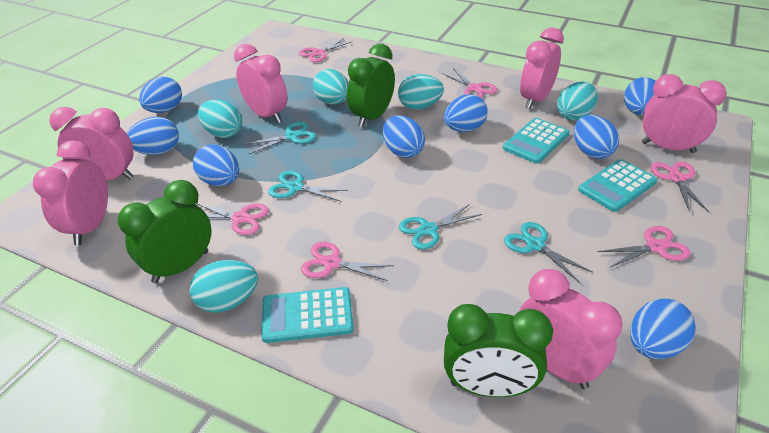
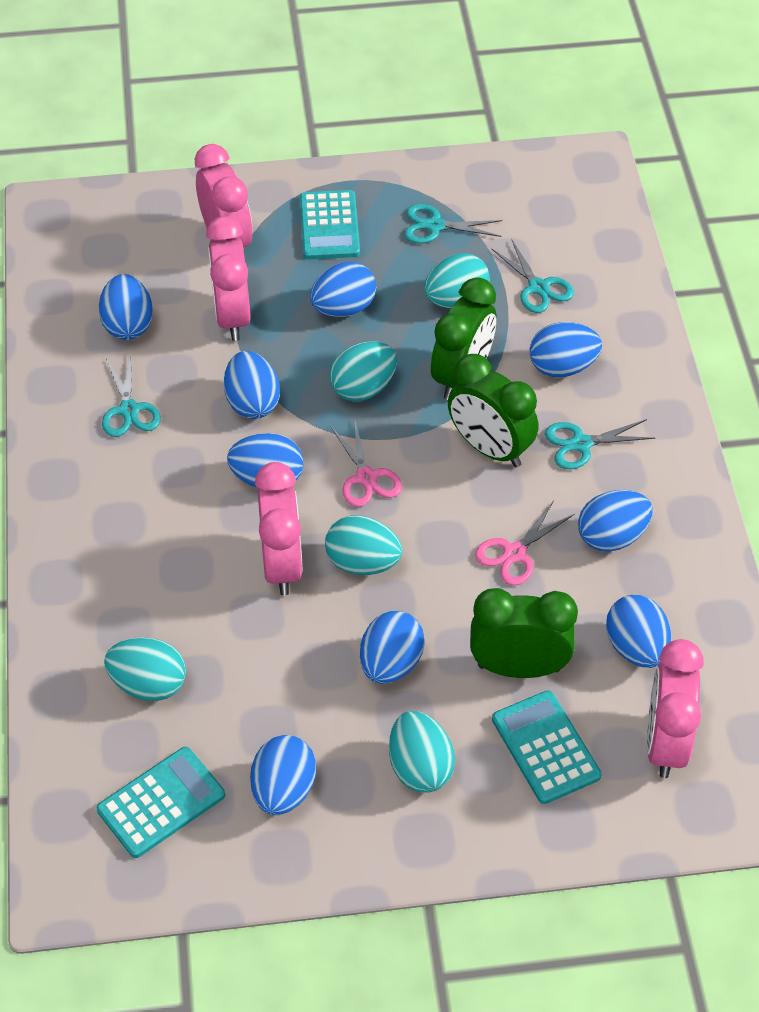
blue egg: 8 -> 9
pink clock: 6 -> 4
pink scissors: 6 -> 2

